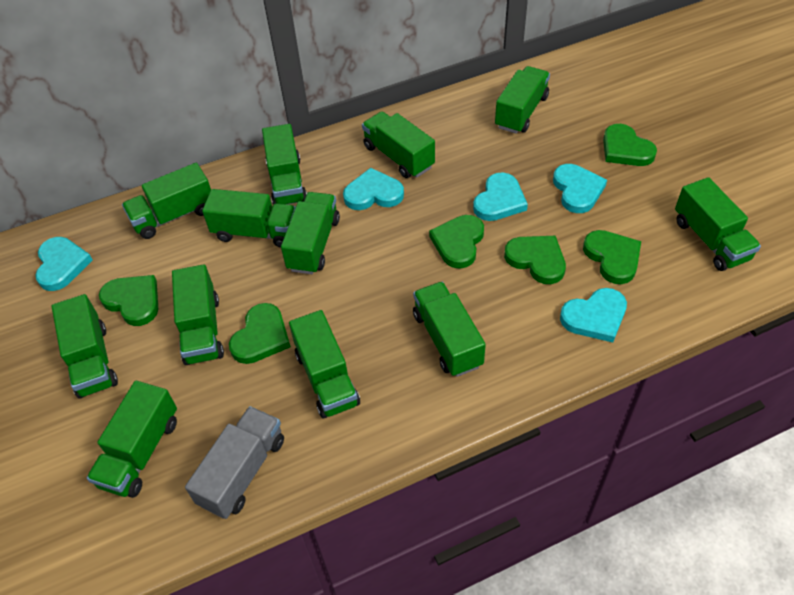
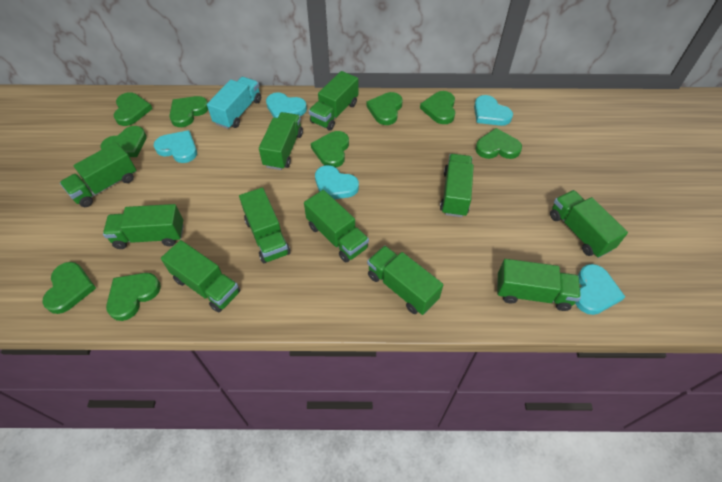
green heart: 6 -> 9
green truck: 12 -> 11
grey truck: 1 -> 0
turquoise truck: 0 -> 1

